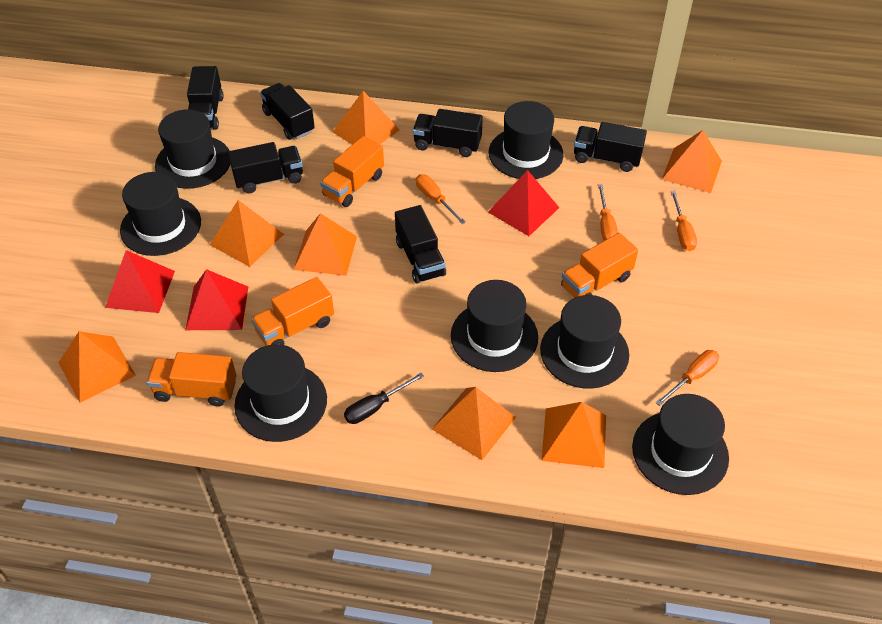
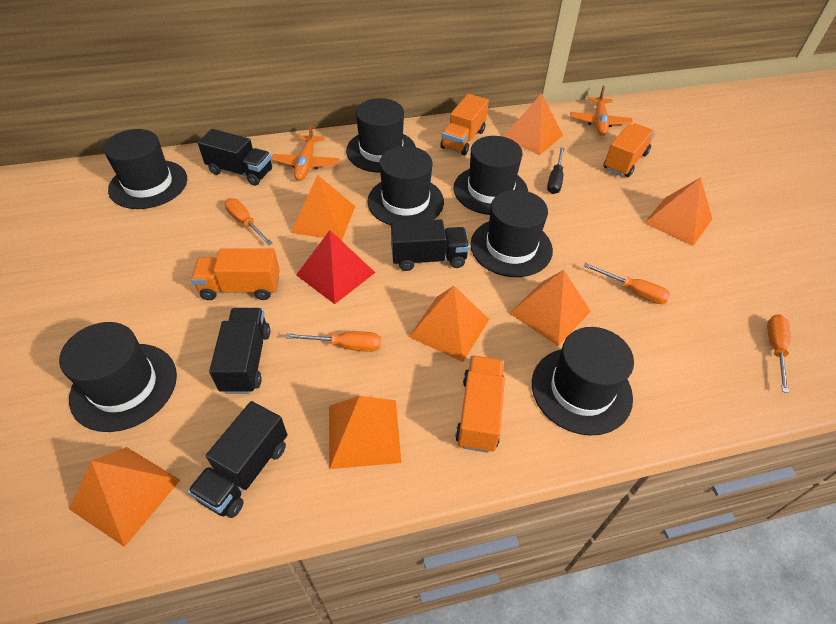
black truck: 6 -> 4
orange plane: 0 -> 2
red pyramid: 3 -> 1

